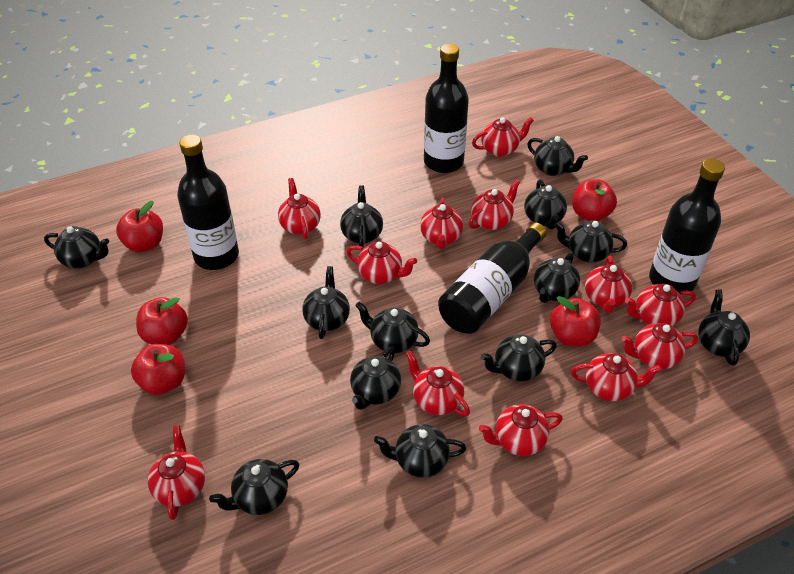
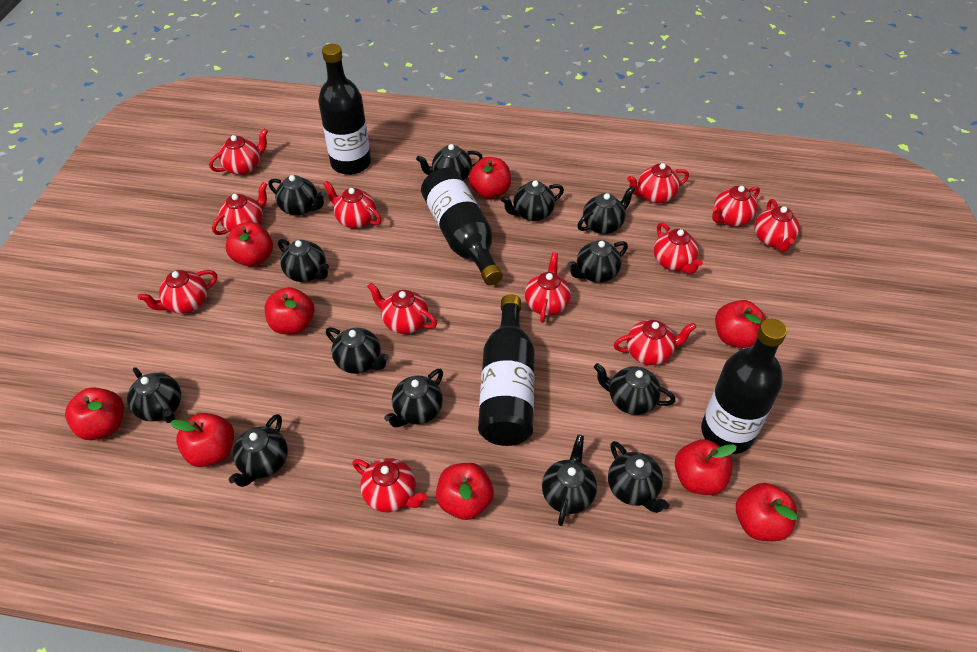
red apple: 5 -> 9

